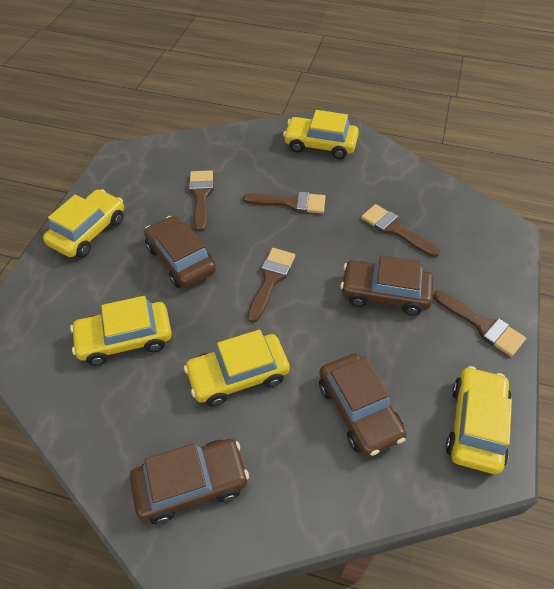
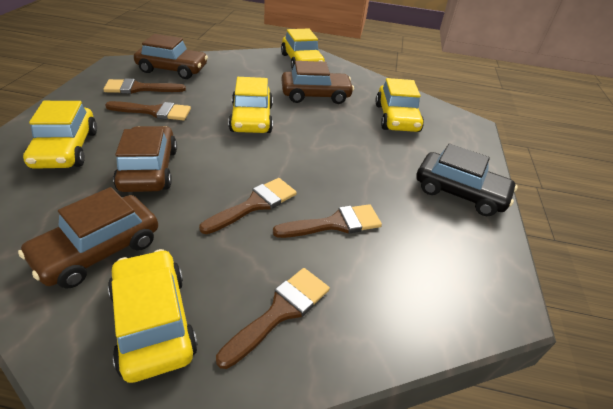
black car: 0 -> 1

